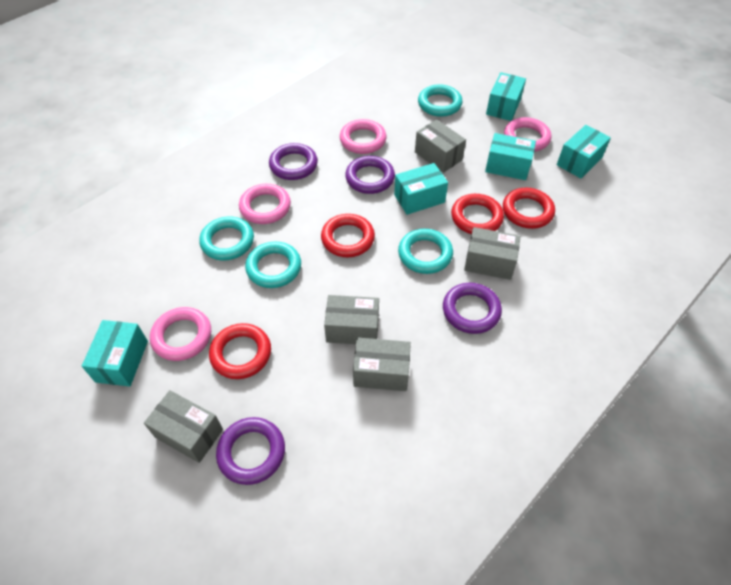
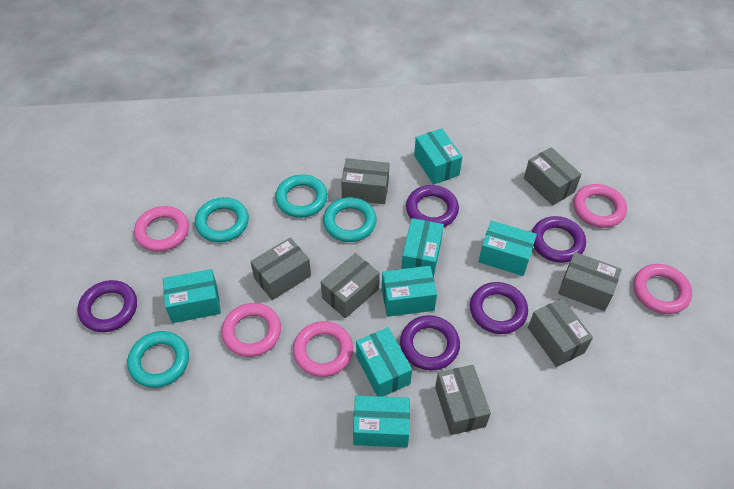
grey box: 5 -> 7
pink ring: 4 -> 5
purple ring: 4 -> 5
red ring: 4 -> 0
turquoise box: 5 -> 7

